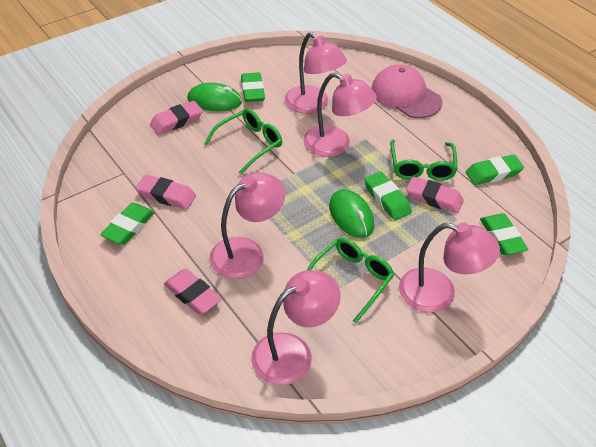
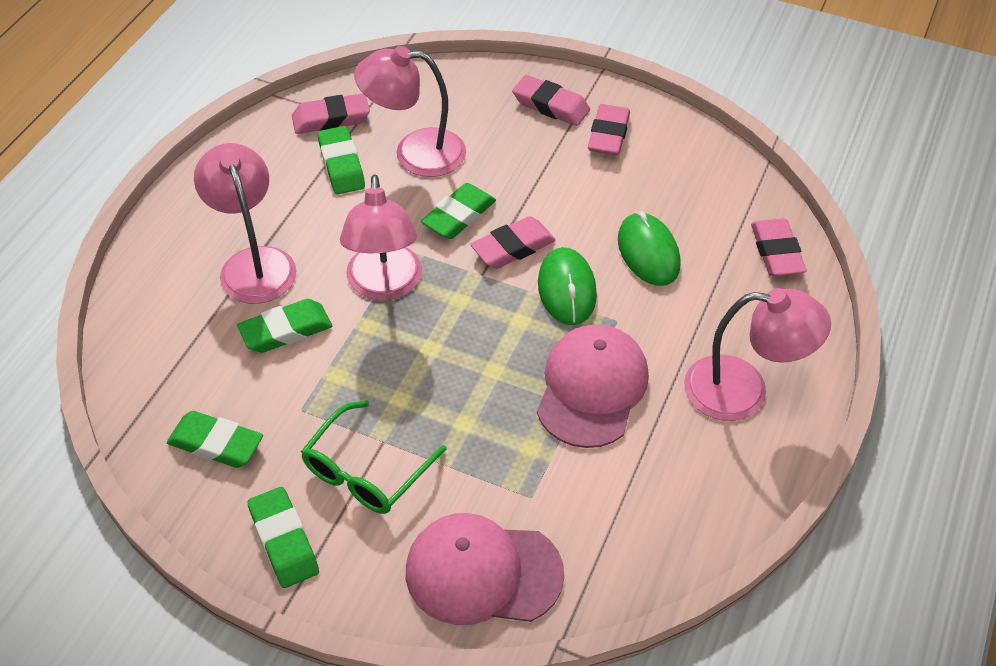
green glasses: 3 -> 1
pink cap: 1 -> 2
pink eraser: 4 -> 5
pink lamp: 5 -> 4

